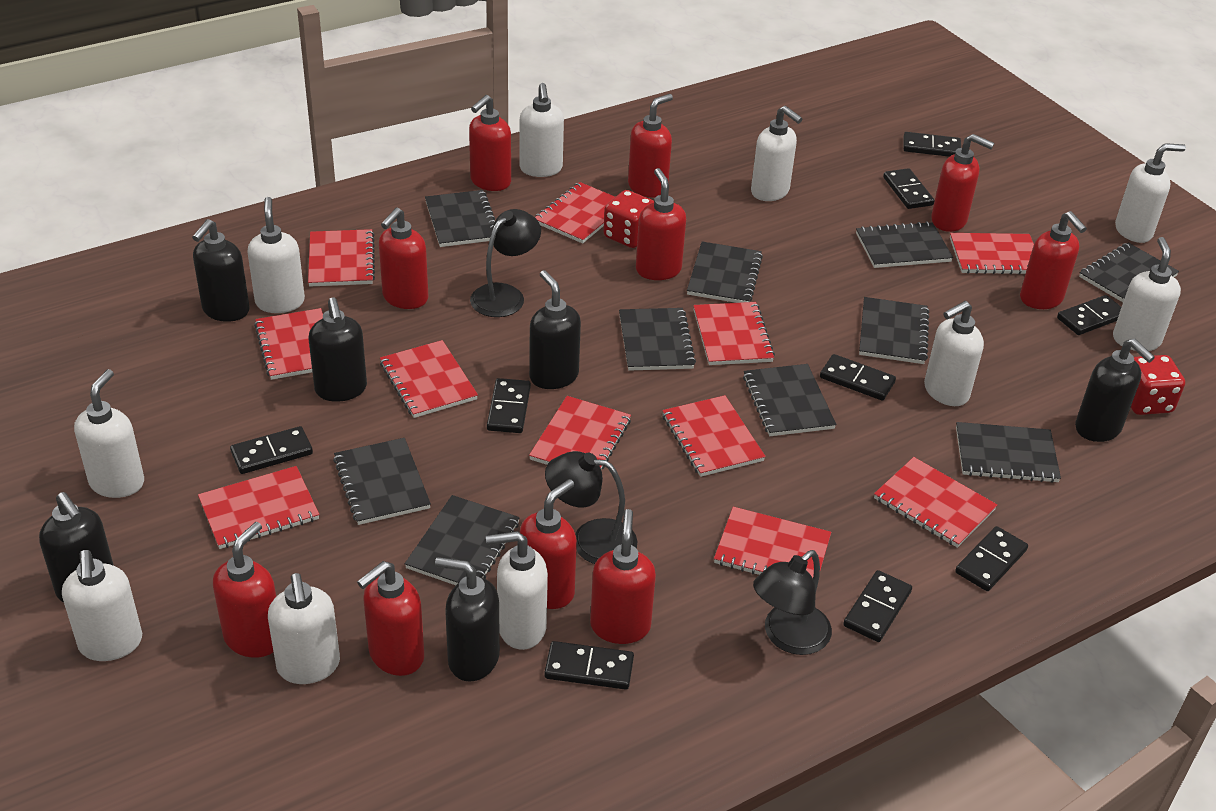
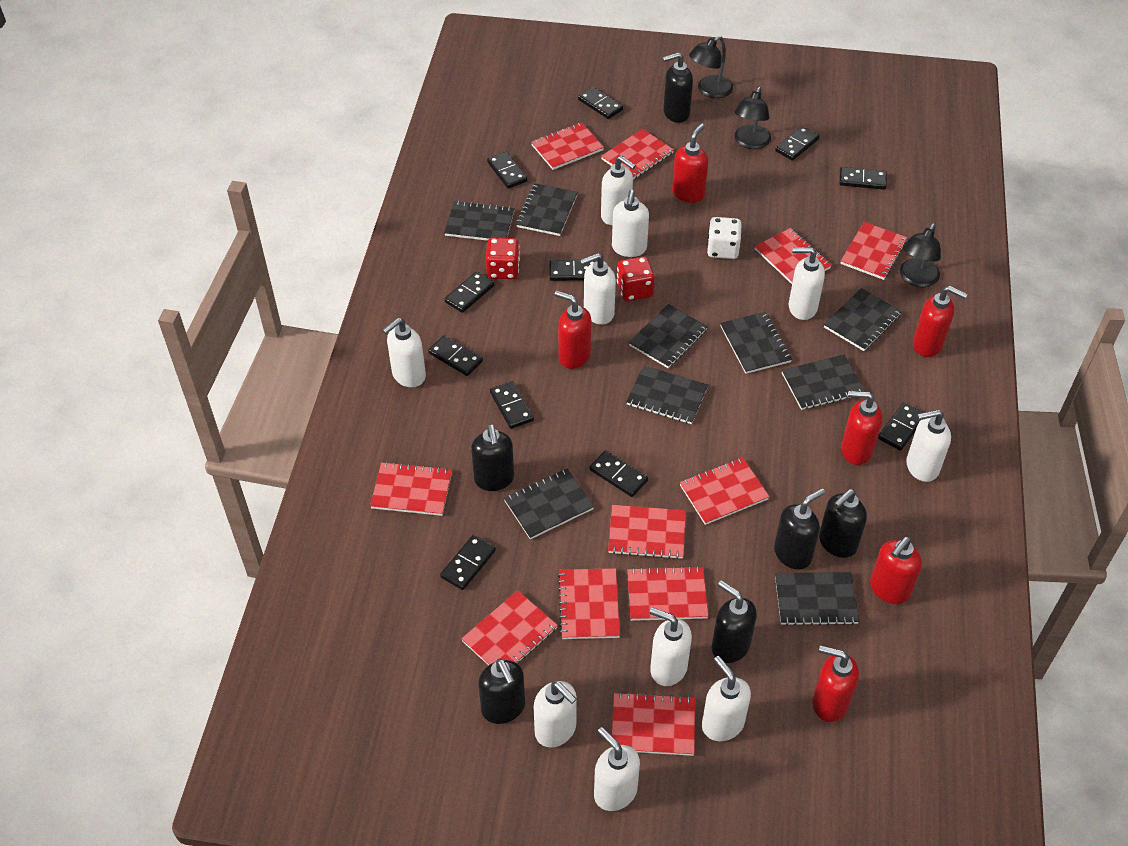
black domino: 9 -> 11
black notebook: 10 -> 9
red soap dispenser: 10 -> 6
white dice: 0 -> 1

